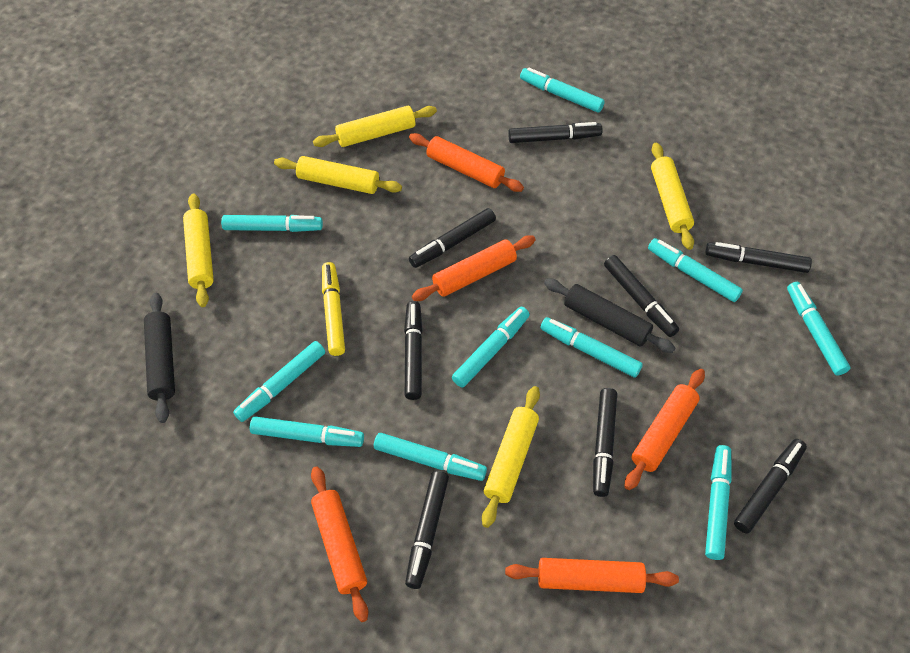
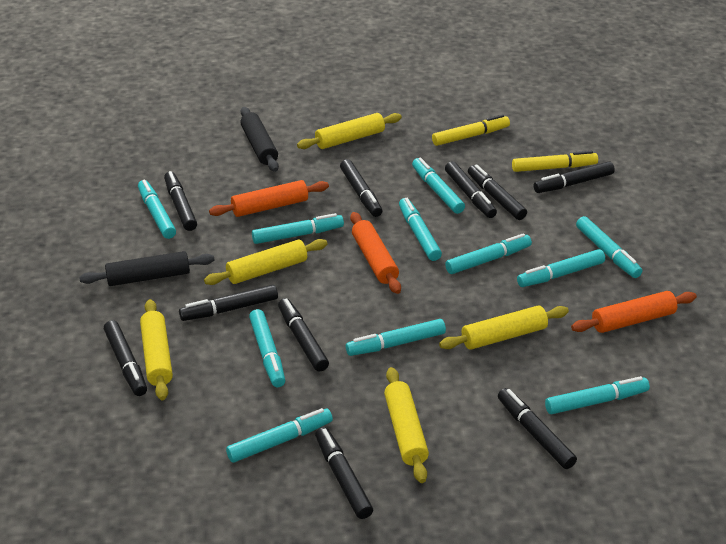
black marker: 8 -> 10
orange rolling pin: 5 -> 3
turquoise marker: 10 -> 11
yellow marker: 1 -> 2

